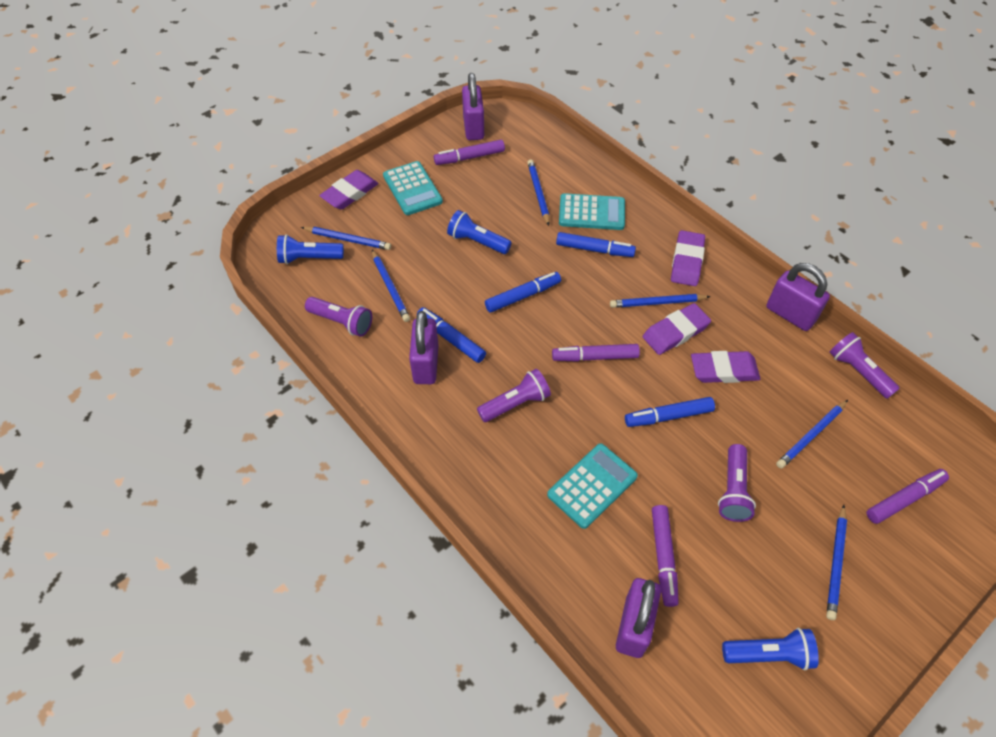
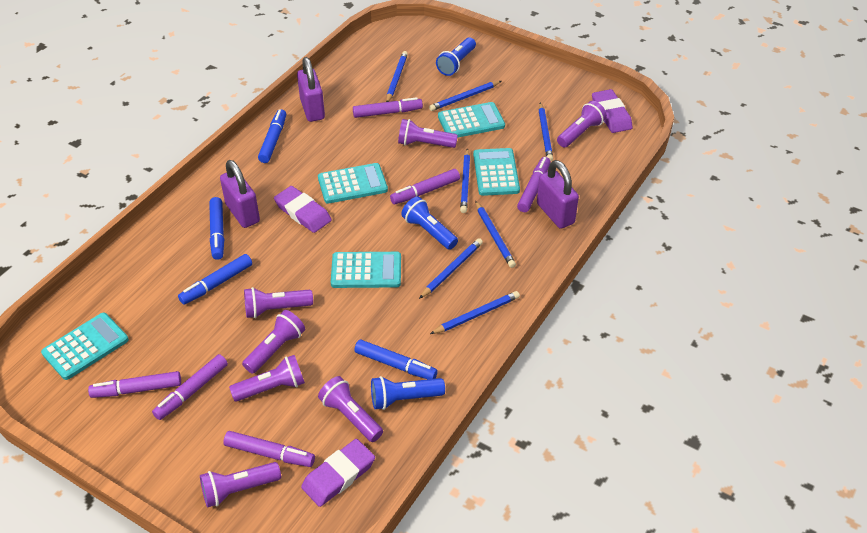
blue pencil: 6 -> 7
purple eraser: 4 -> 3
purple flashlight: 4 -> 7
purple marker: 4 -> 6
purple padlock: 4 -> 3
turquoise calculator: 3 -> 5

